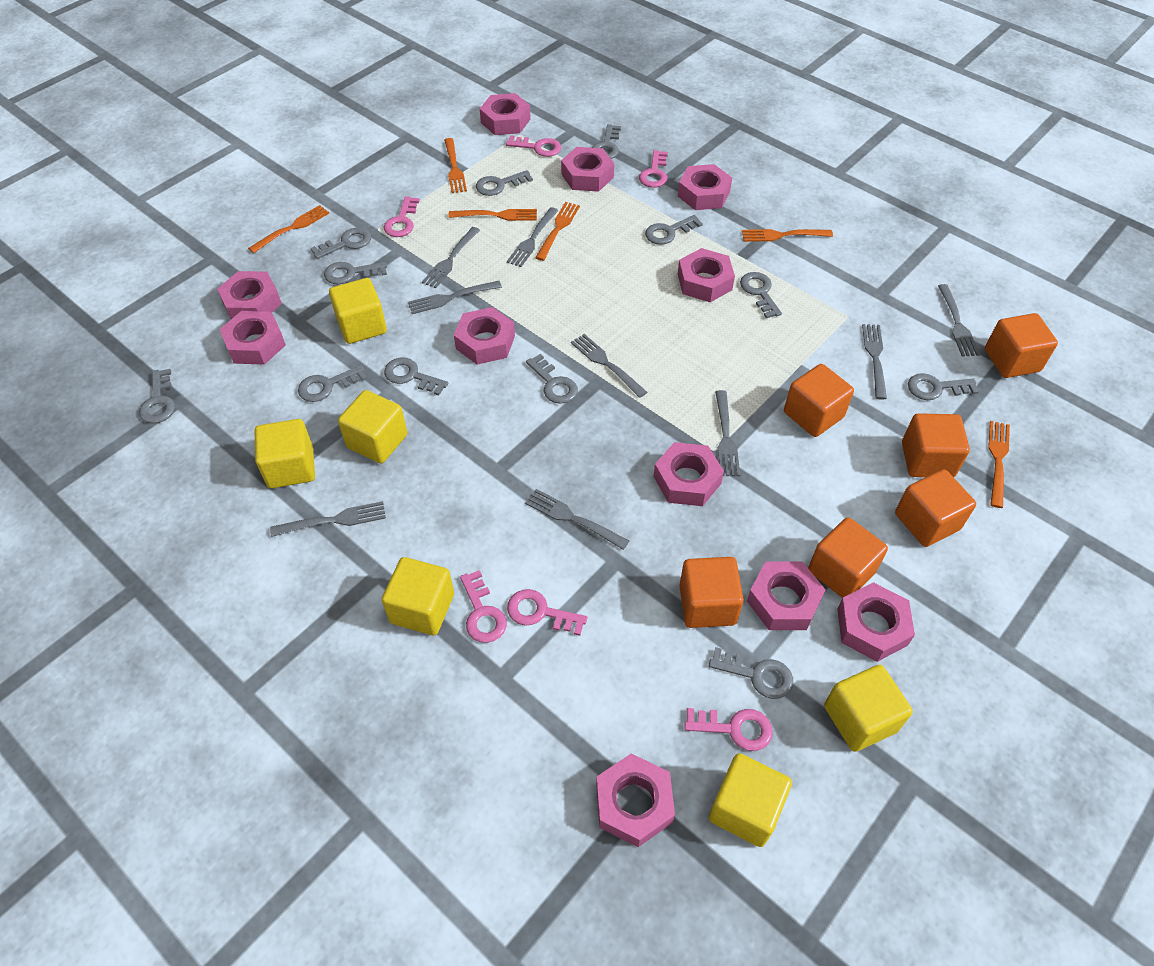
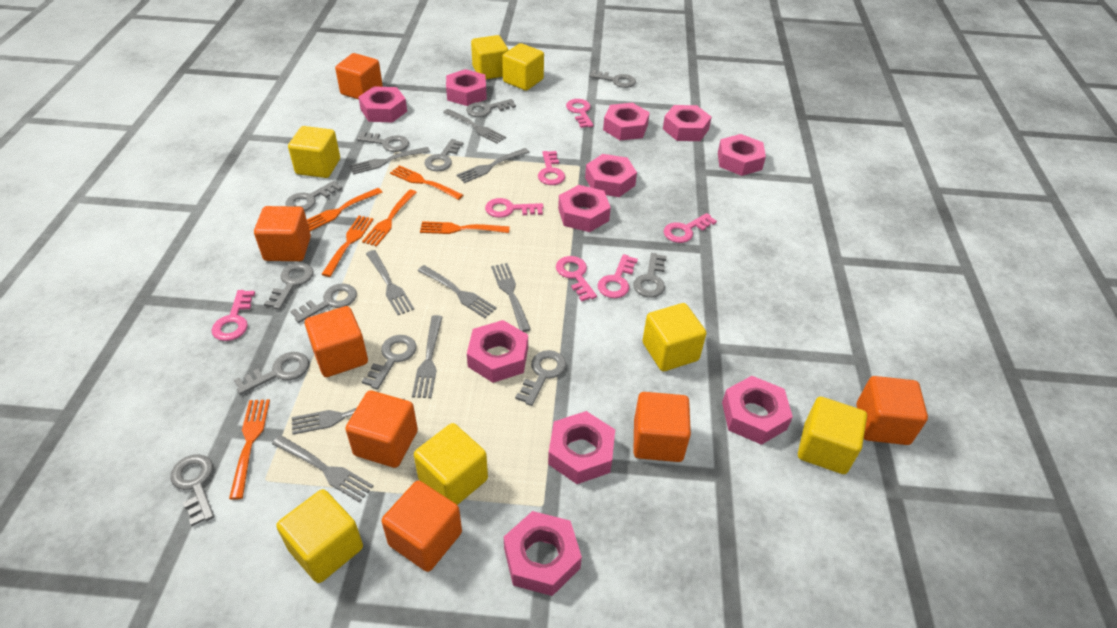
orange cube: 6 -> 7
pink key: 6 -> 7
yellow cube: 6 -> 7

